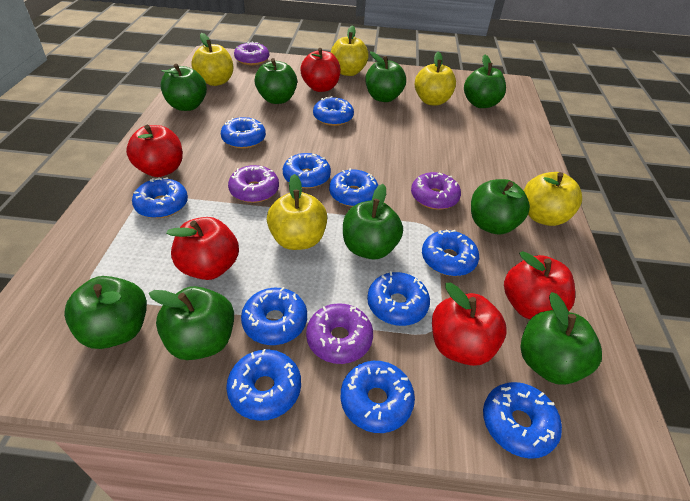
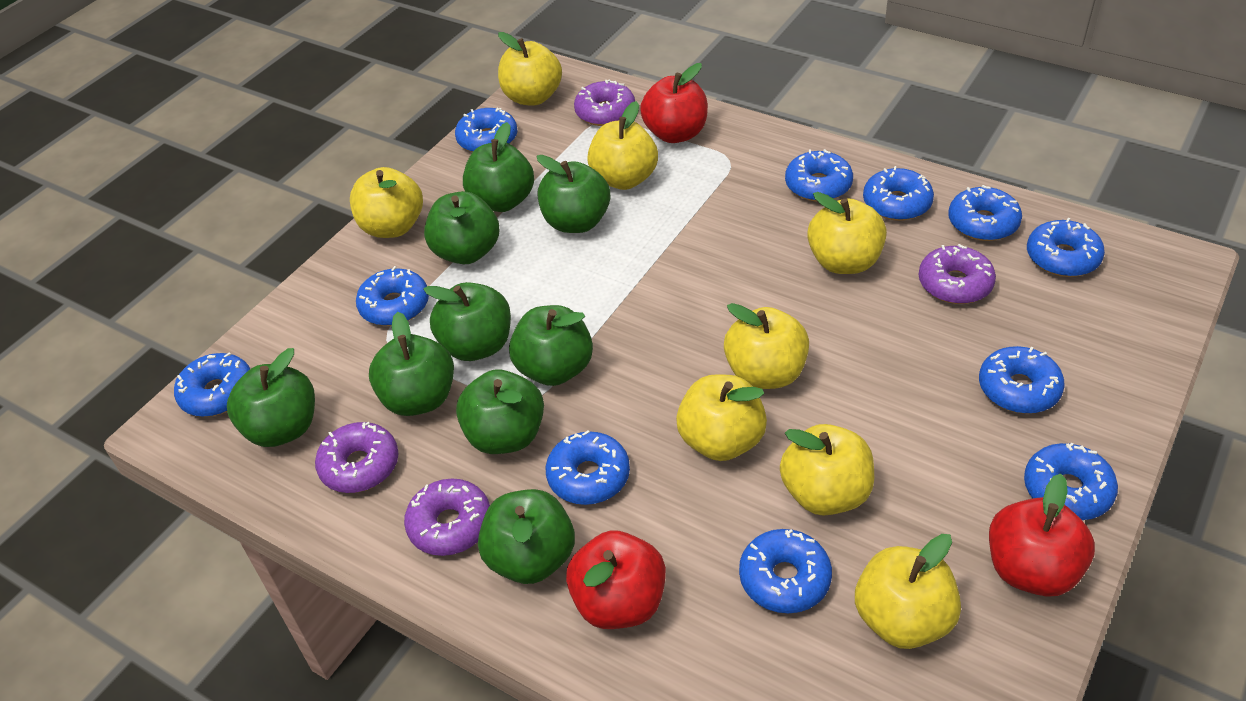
red apple: 5 -> 3
yellow apple: 5 -> 8

